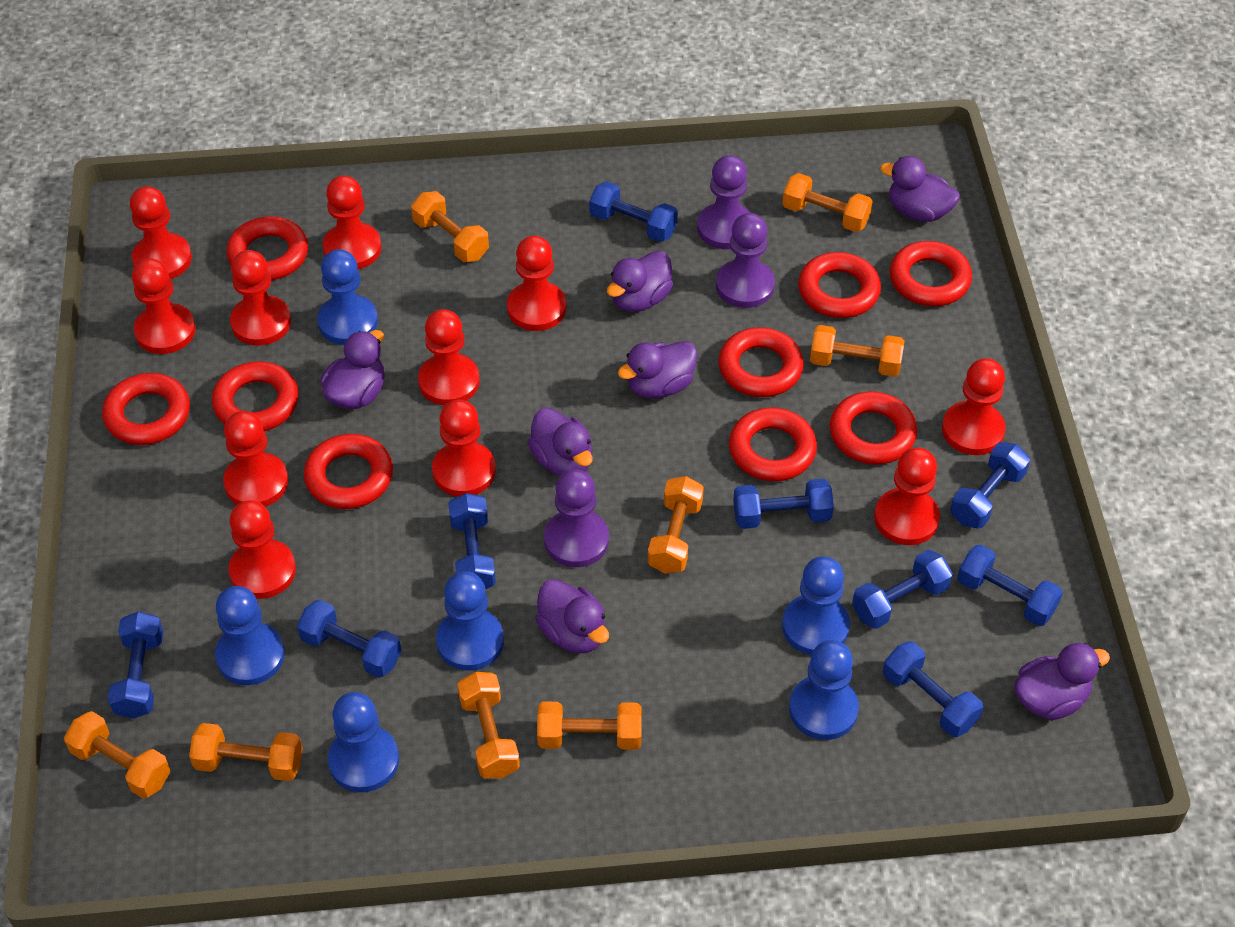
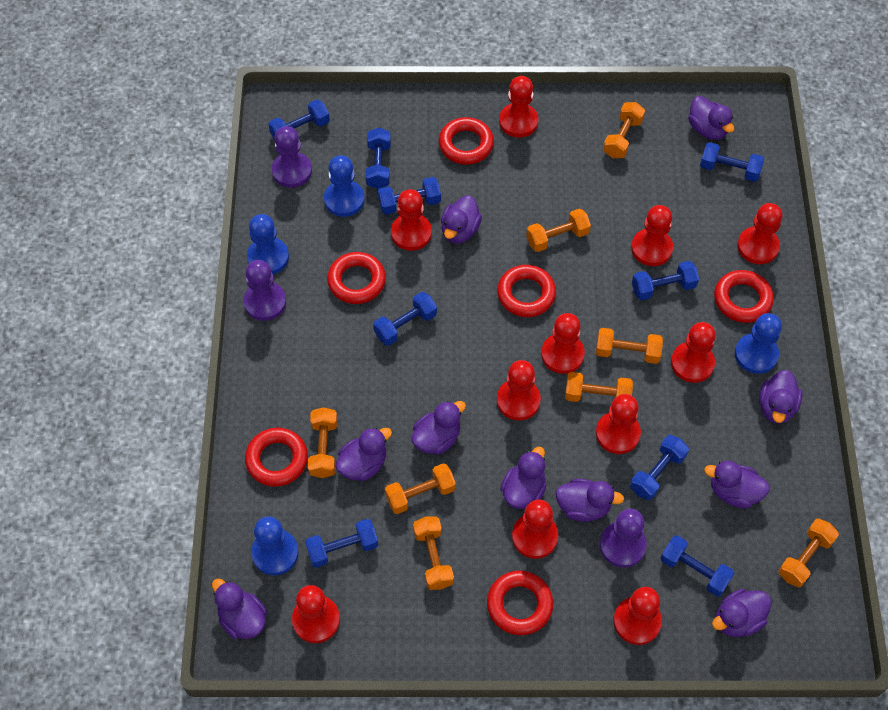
blue pawn: 6 -> 4
purple duck: 7 -> 10
red ring: 9 -> 6

